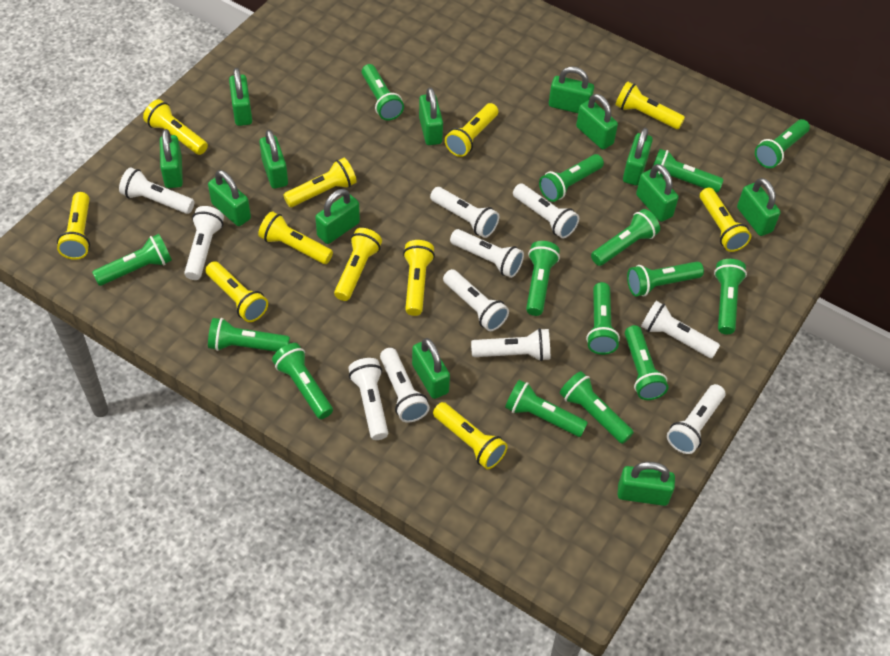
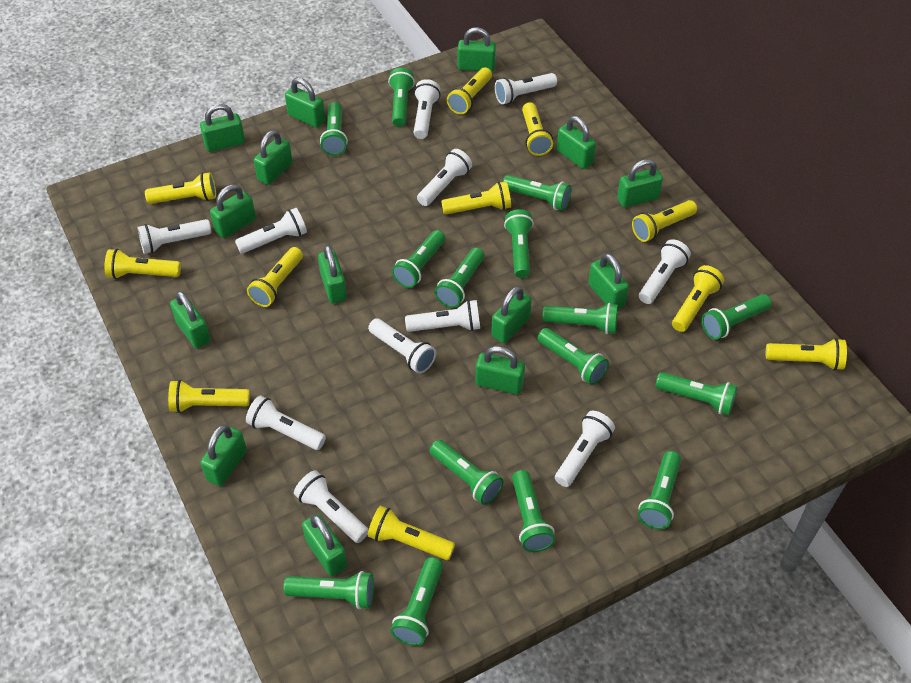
green padlock: 13 -> 14

